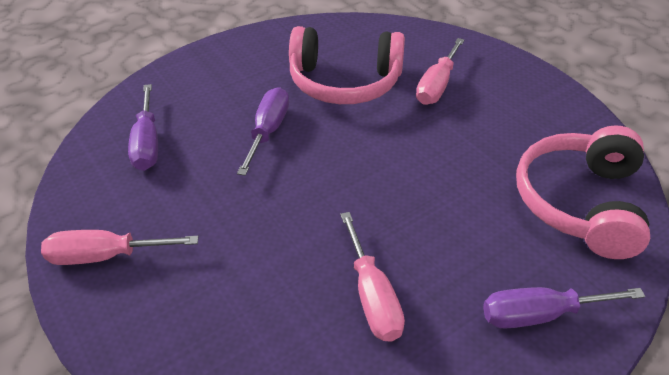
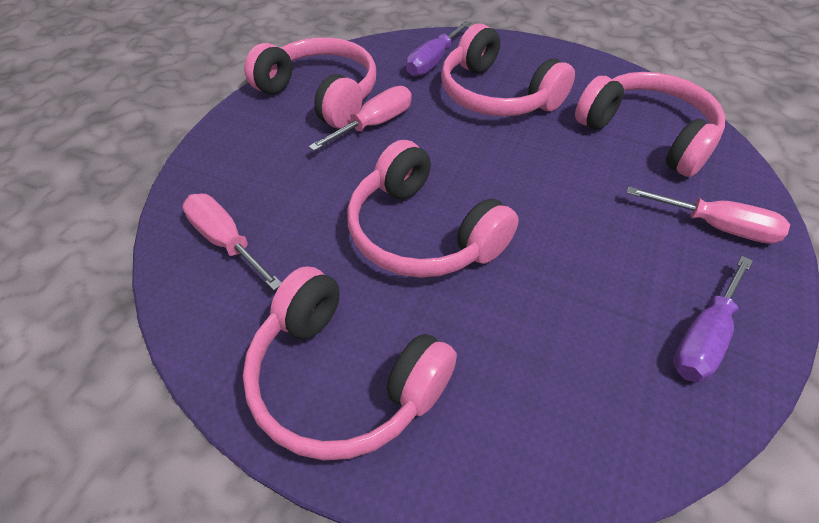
pink headphones: 2 -> 5
purple screwdriver: 3 -> 2

